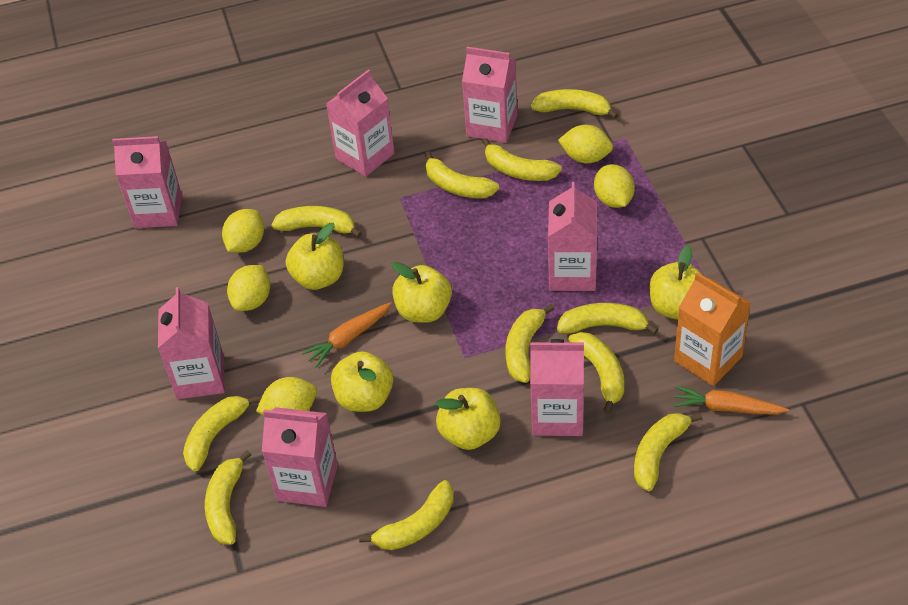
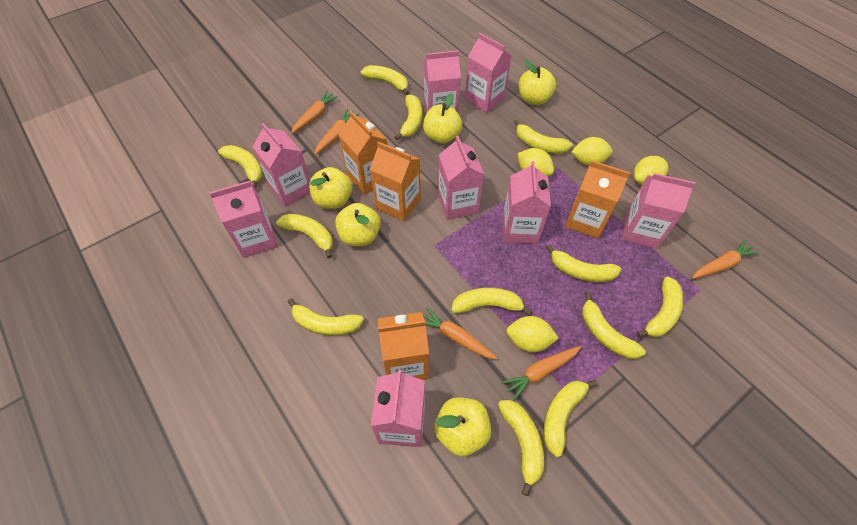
orange carrot: 2 -> 5
orange carton: 1 -> 4
pink carton: 7 -> 8
yellow banana: 11 -> 12
yellow lemon: 5 -> 4

